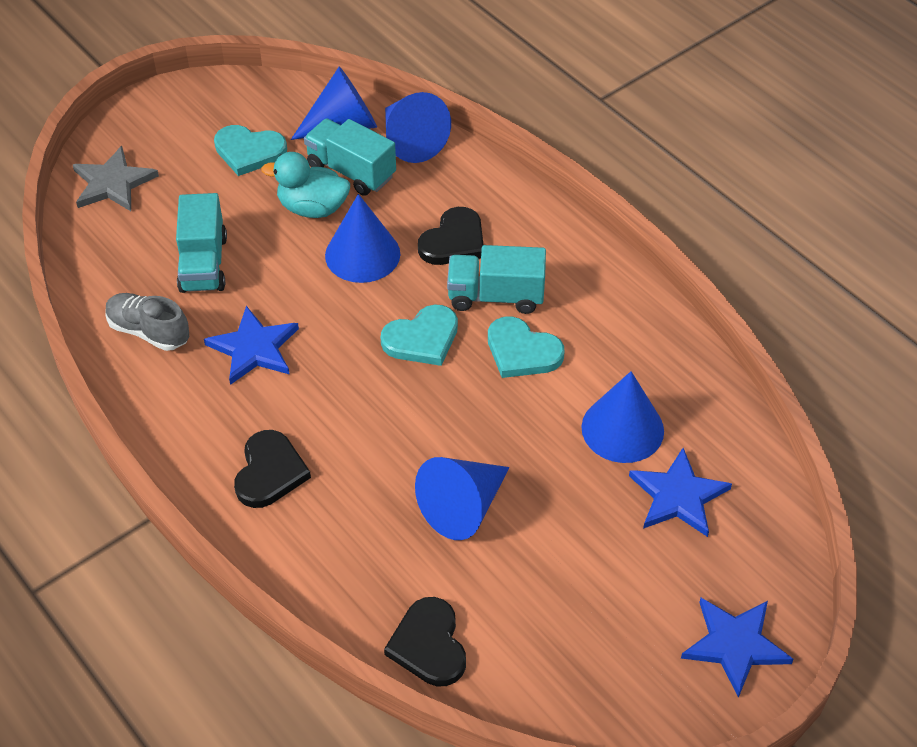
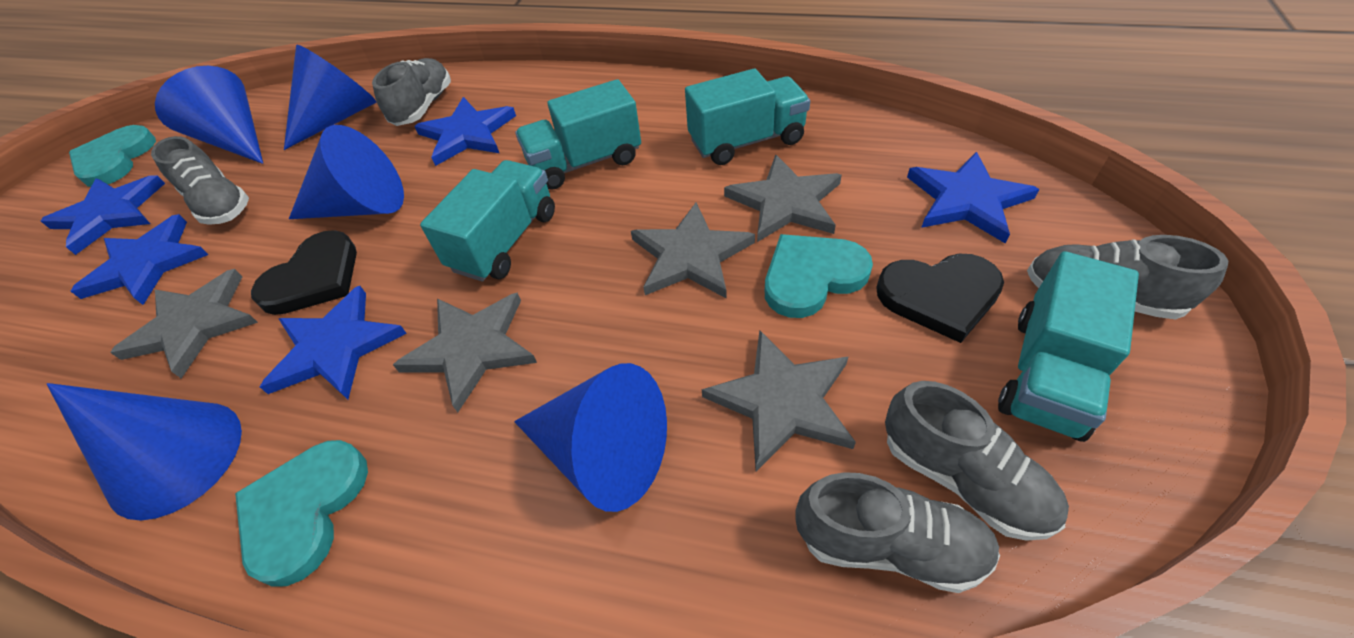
black heart: 3 -> 2
blue star: 3 -> 5
grey shoe: 1 -> 5
grey star: 1 -> 5
turquoise duck: 1 -> 0
turquoise truck: 3 -> 4

